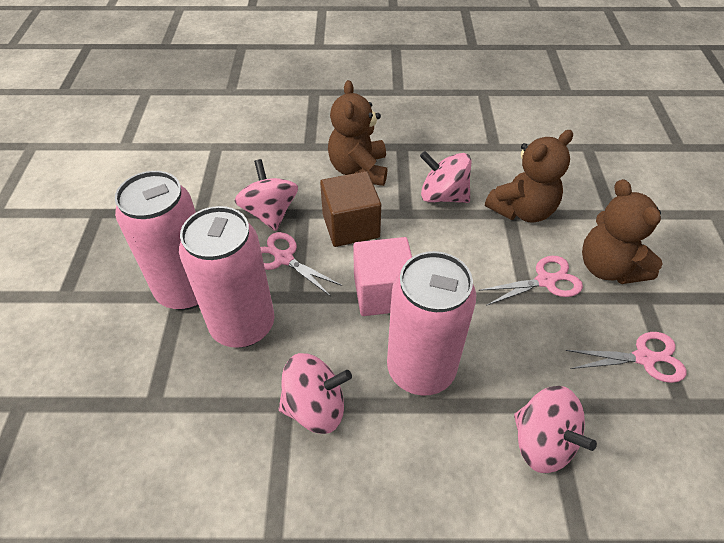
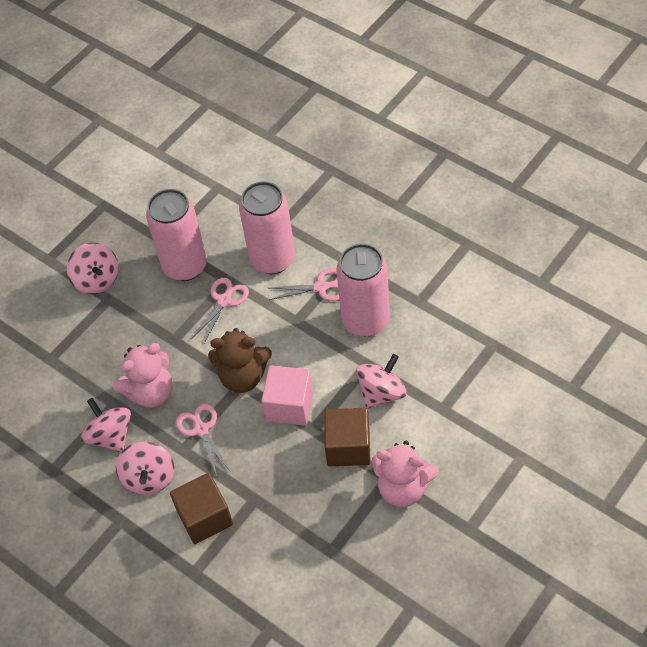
brown cube: 1 -> 2
brown teddy bear: 3 -> 1
pink teddy bear: 0 -> 2

